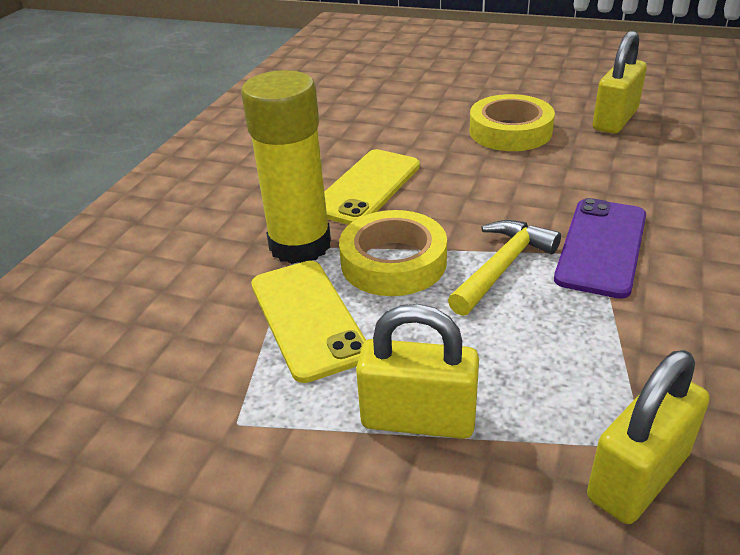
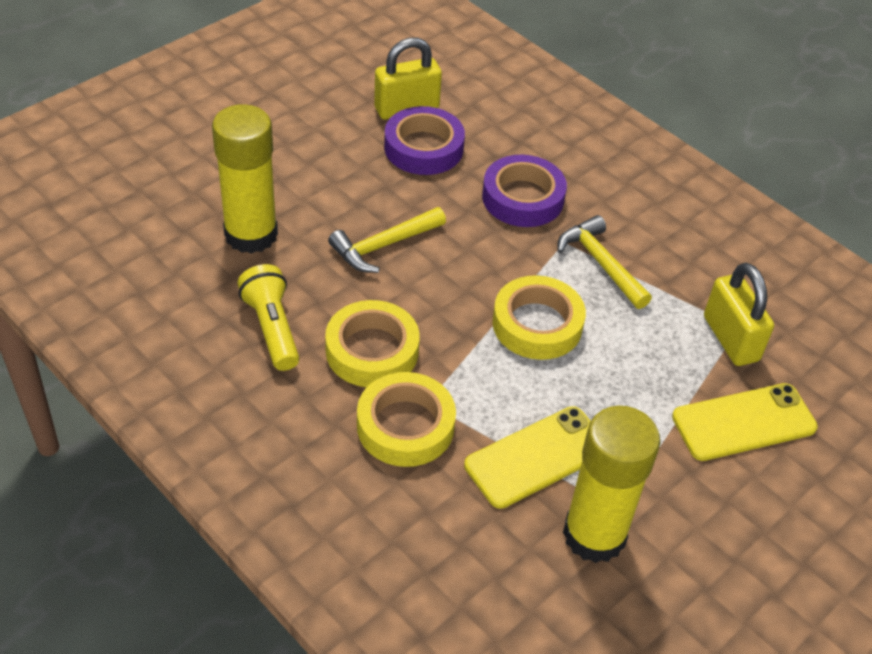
purple phone: 1 -> 0
purple tape: 0 -> 2
yellow flashlight: 0 -> 1
yellow glue stick: 1 -> 2
yellow hammer: 1 -> 2
yellow padlock: 3 -> 2
yellow tape: 2 -> 3

